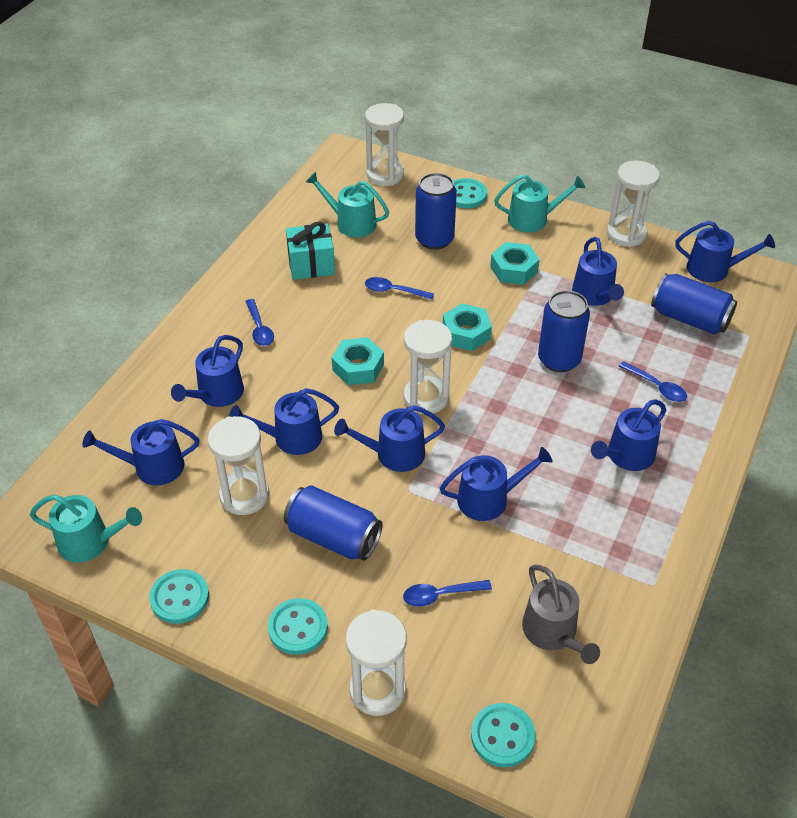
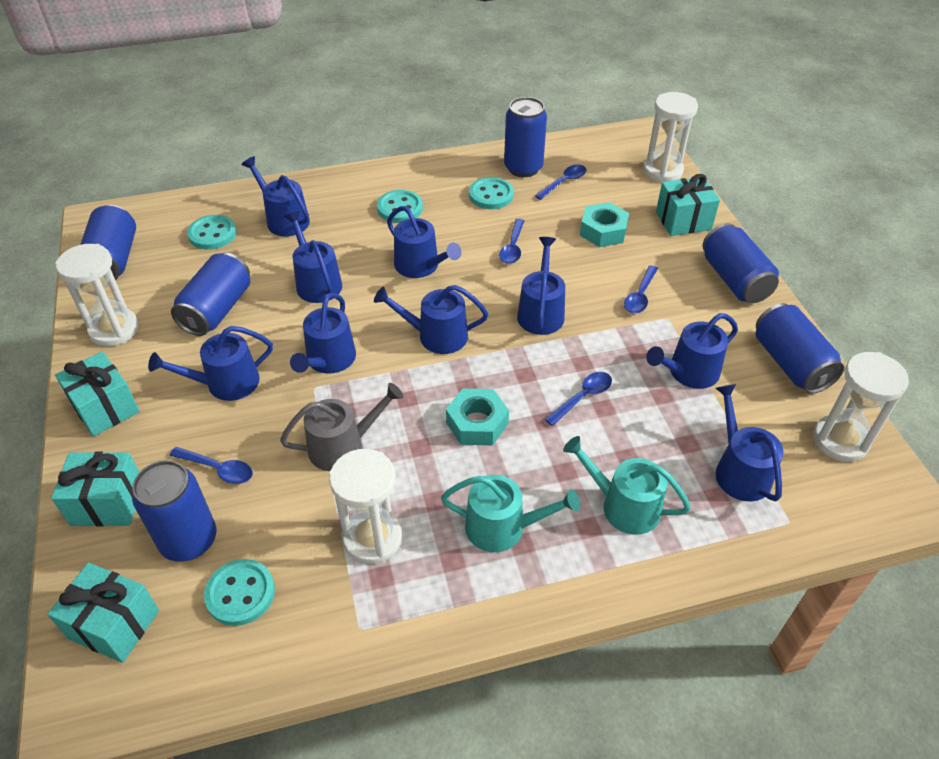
blue can: 4 -> 6
blue spoon: 4 -> 5
blue watering can: 8 -> 9
turquoise gift: 1 -> 4
turquoise nut: 3 -> 2
turquoise watering can: 3 -> 2
white hourglass: 5 -> 4

